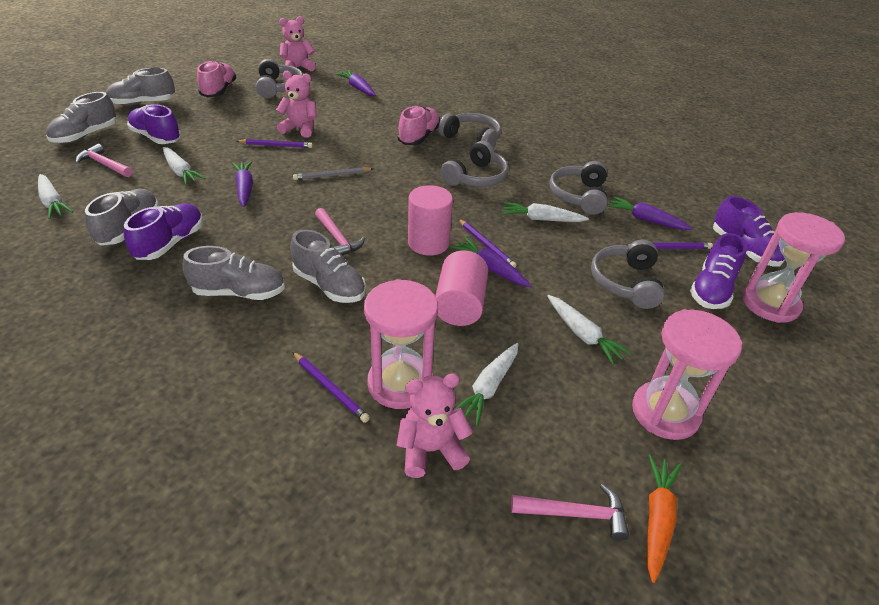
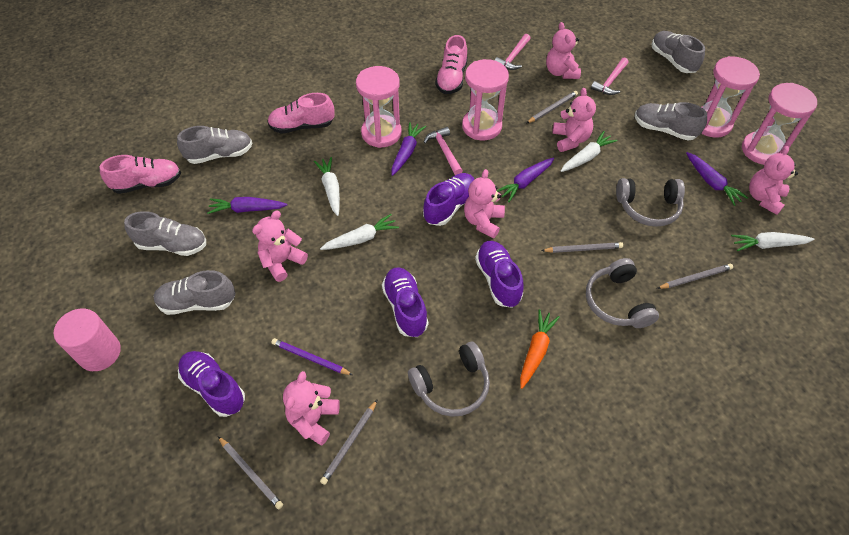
grey headphones: 5 -> 3
grey pencil: 1 -> 5
pink cylinder: 2 -> 1
pink hourglass: 3 -> 4
pink shoe: 2 -> 3
pink teddy bear: 3 -> 6
purple pencil: 4 -> 1
white carrot: 5 -> 4

